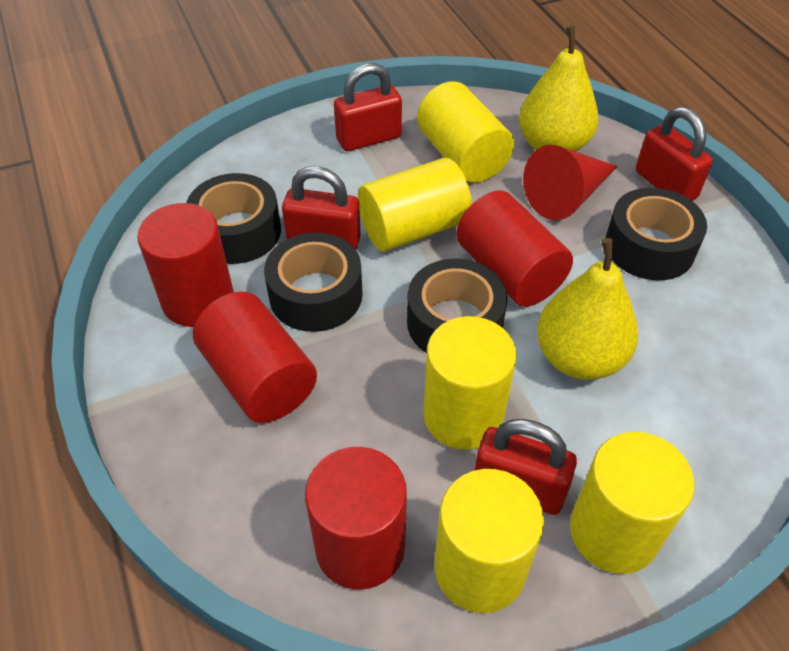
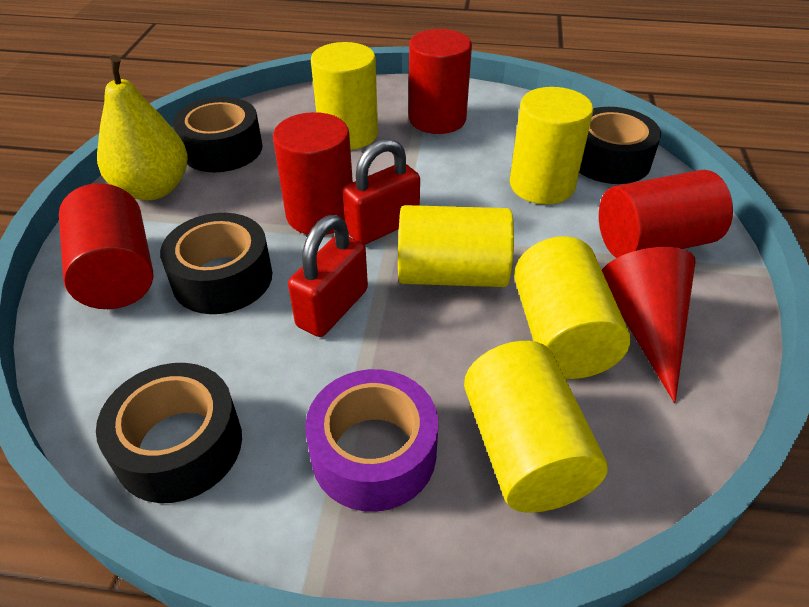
purple tape: 0 -> 1
red padlock: 4 -> 2
yellow pear: 2 -> 1

